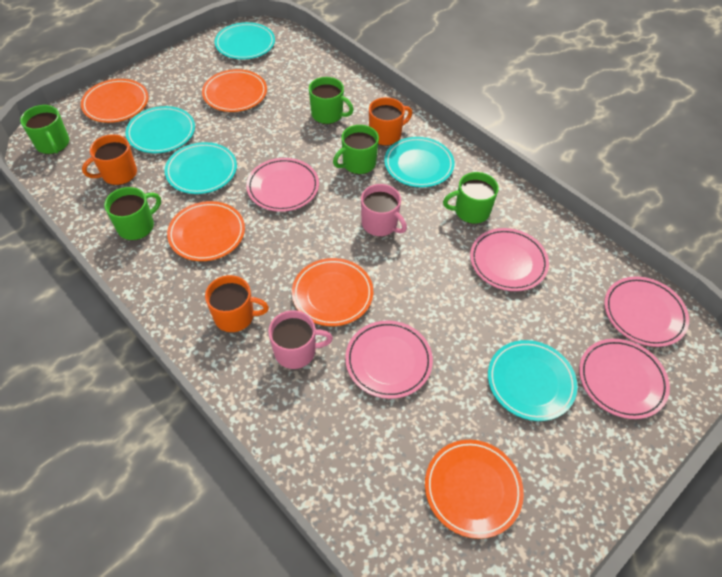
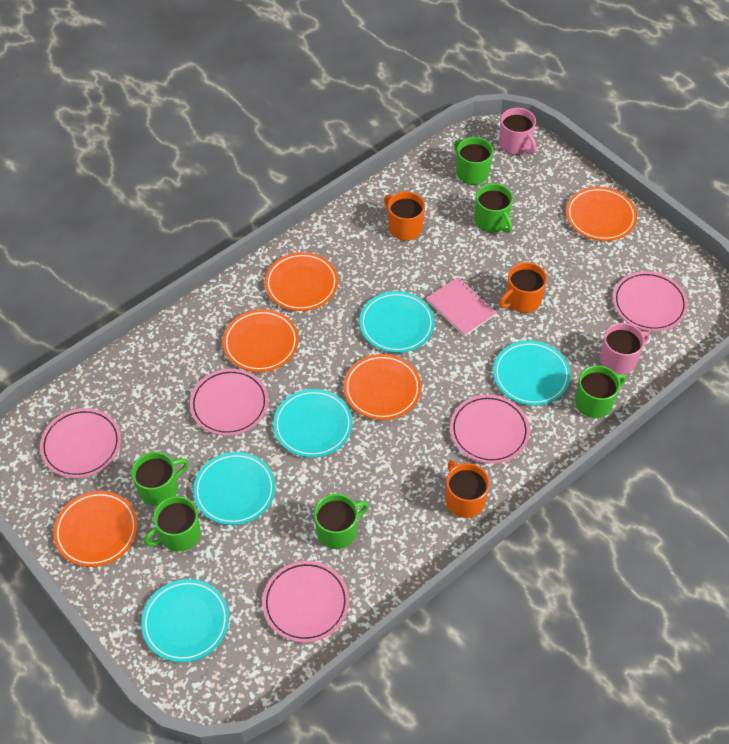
green mug: 5 -> 6
pink notebook: 0 -> 1

